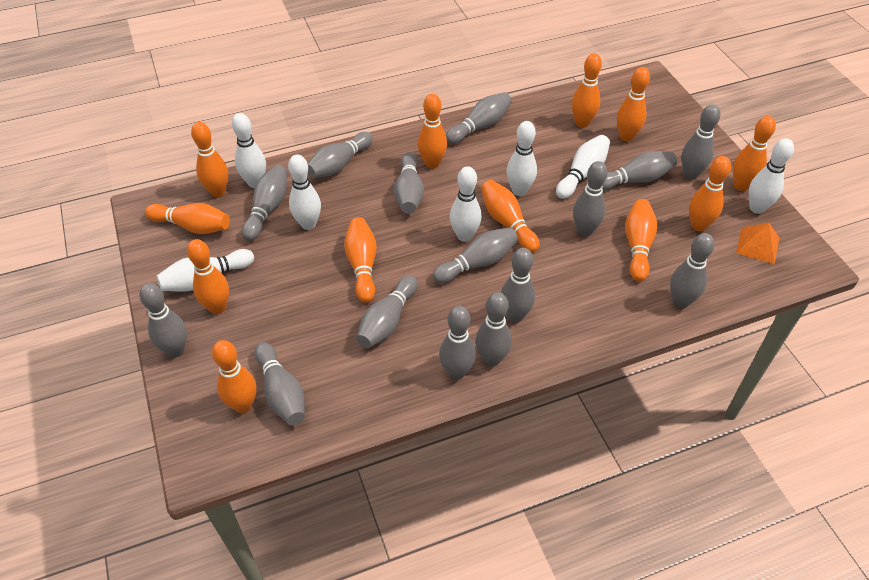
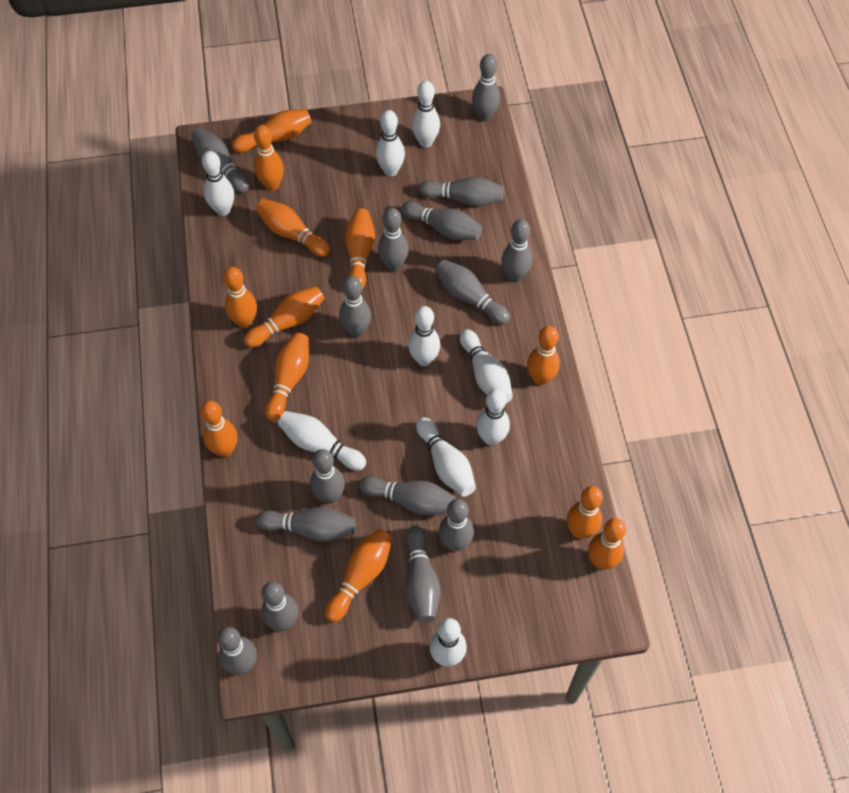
orange pyramid: 1 -> 0
white bowling pin: 7 -> 9

